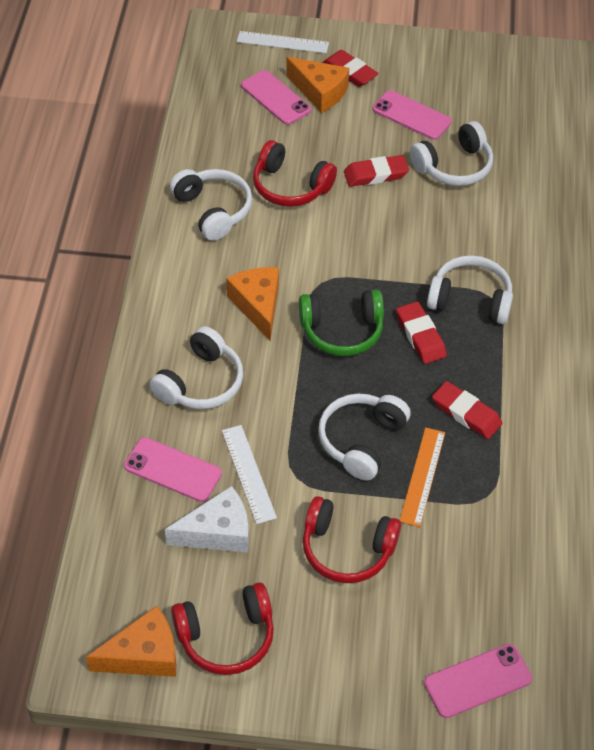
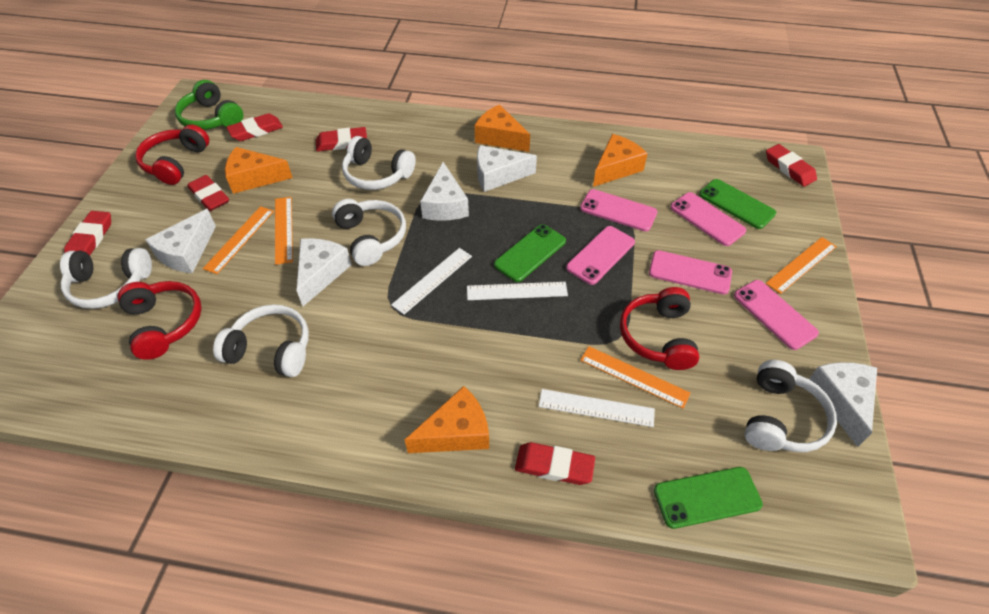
green phone: 0 -> 3
orange cheese: 3 -> 4
orange ruler: 1 -> 4
pink phone: 4 -> 5
red eraser: 4 -> 6
white cheese: 1 -> 5
white ruler: 2 -> 3

